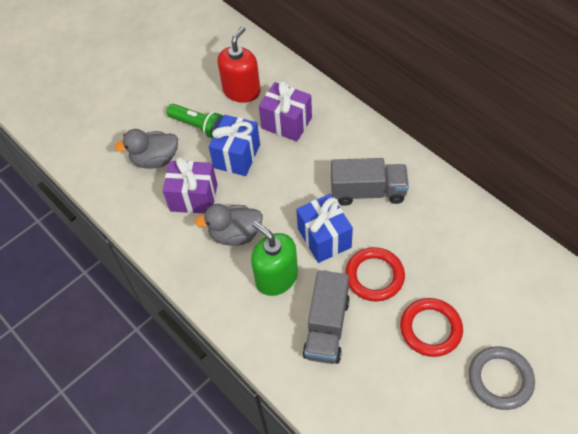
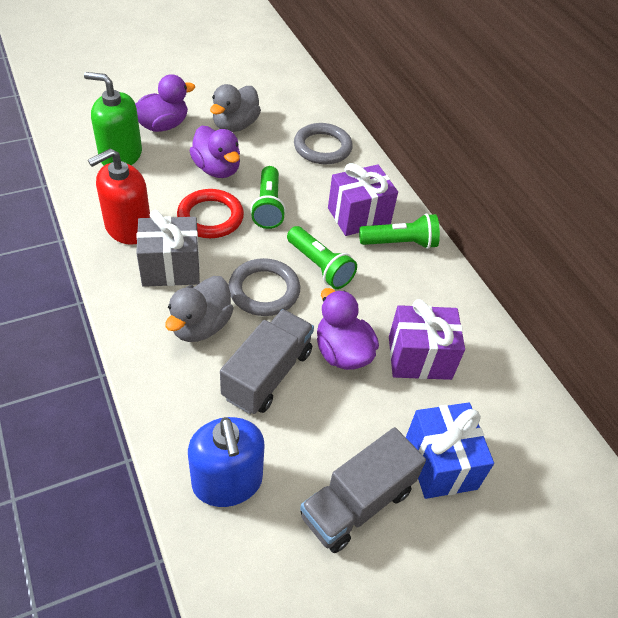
blue gift: 2 -> 1
blue soap dispenser: 0 -> 1
green flashlight: 1 -> 3
grey gift: 0 -> 1
grey ring: 1 -> 2
purple duck: 0 -> 3
red ring: 2 -> 1

